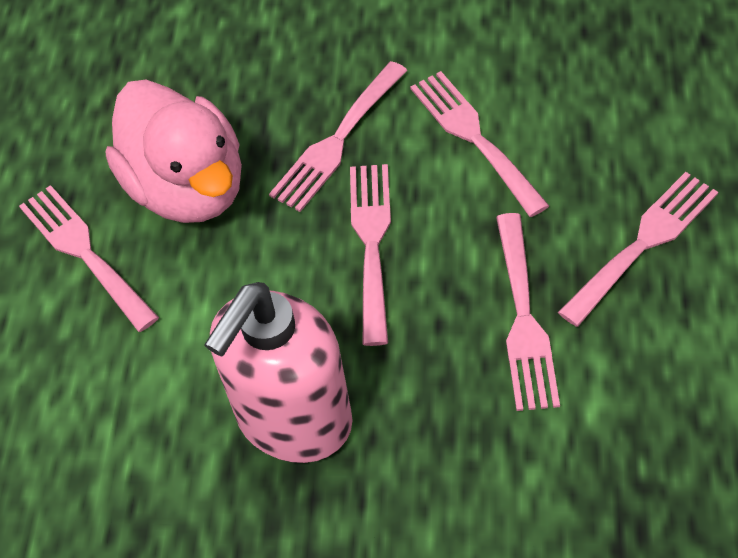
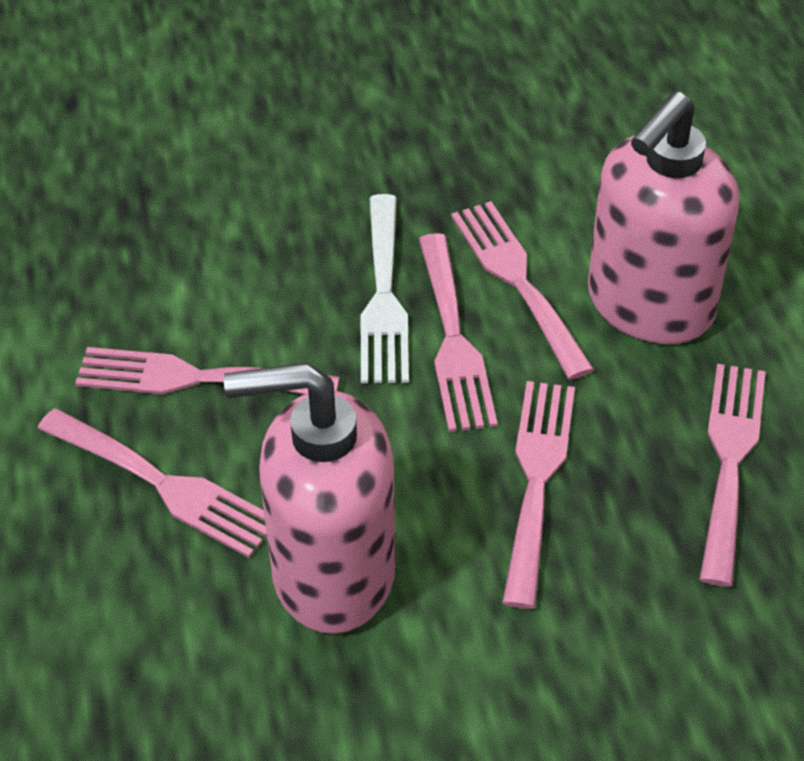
pink duck: 1 -> 0
pink soap dispenser: 1 -> 2
white fork: 0 -> 1

